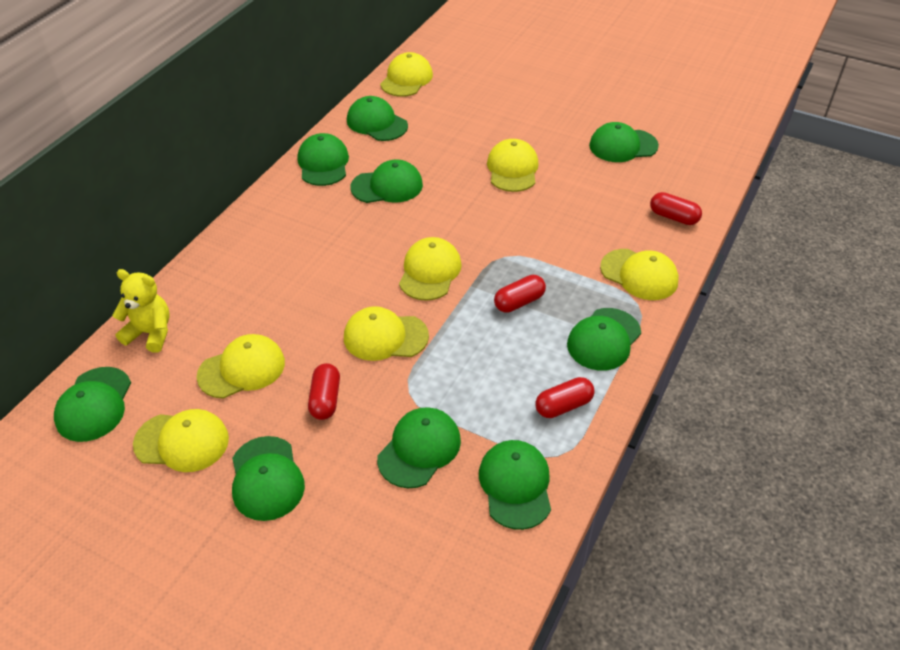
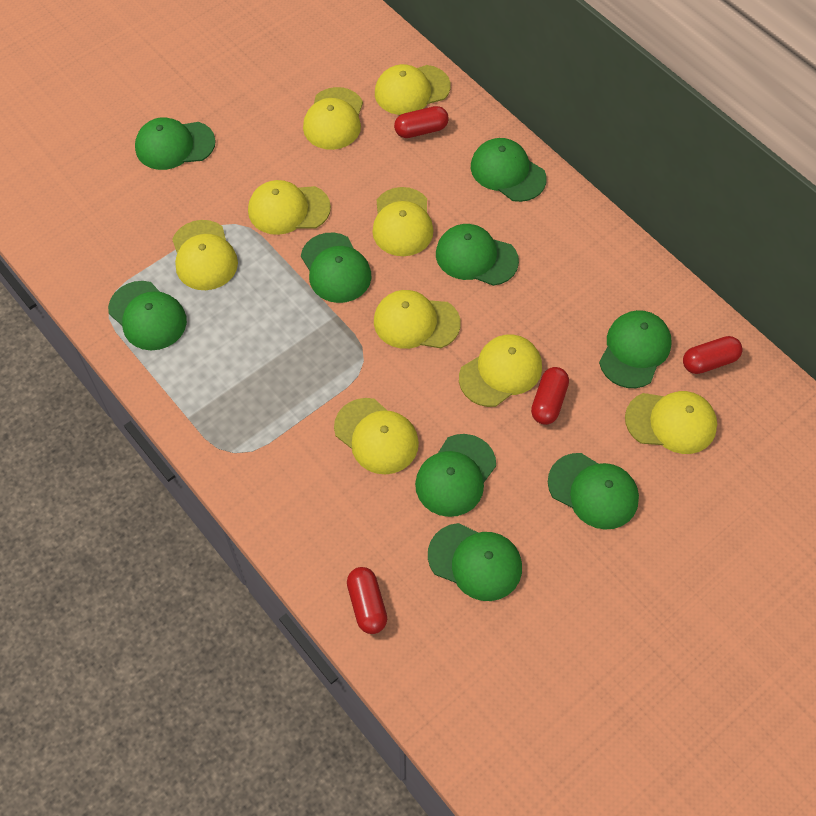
yellow cap: 7 -> 9
yellow teddy bear: 1 -> 0

